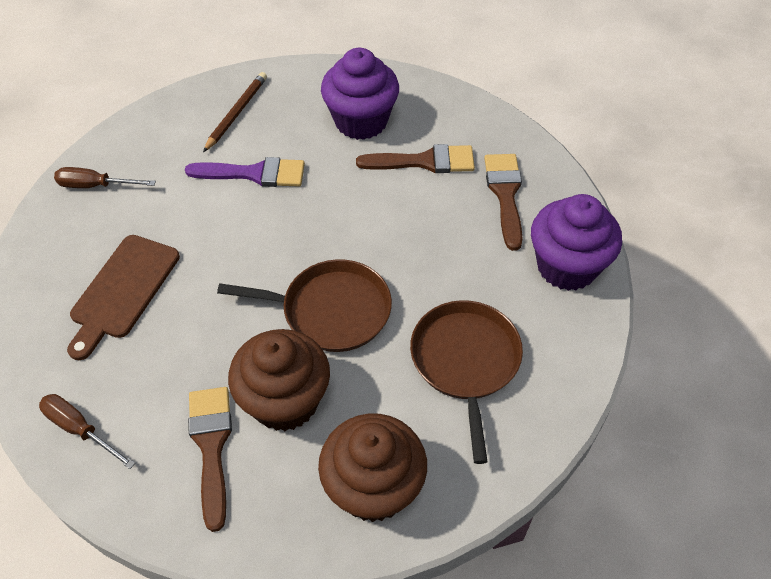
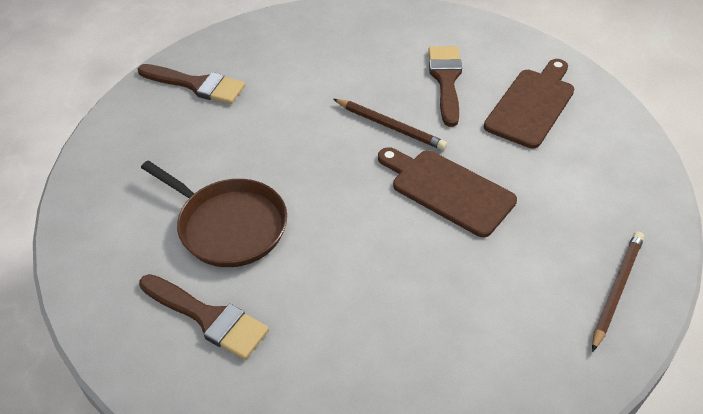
brown cupcake: 2 -> 0
brown cutting board: 1 -> 2
brown pan: 2 -> 1
brown pencil: 1 -> 2
brown screwdriver: 2 -> 0
purple brush: 1 -> 0
purple cupcake: 2 -> 0

